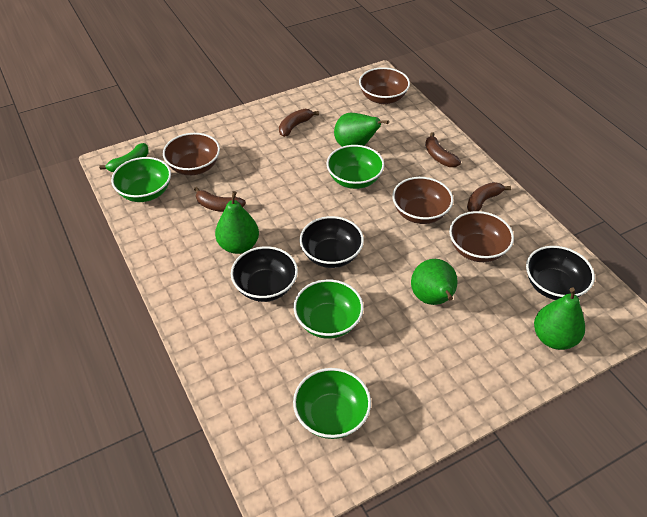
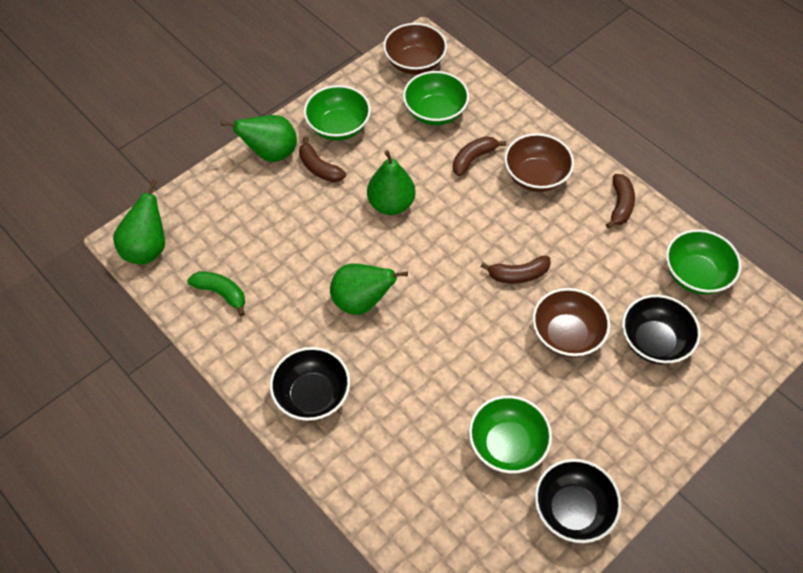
brown bowl: 4 -> 3

